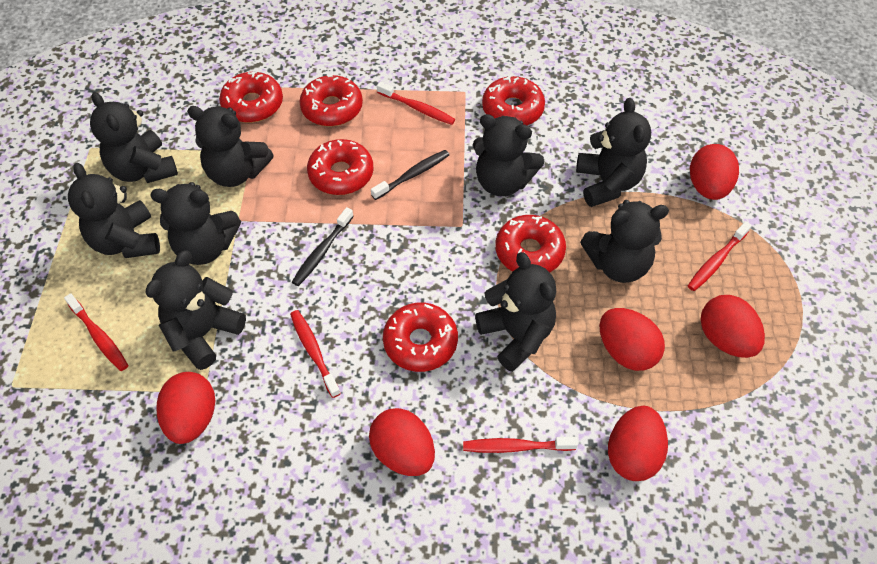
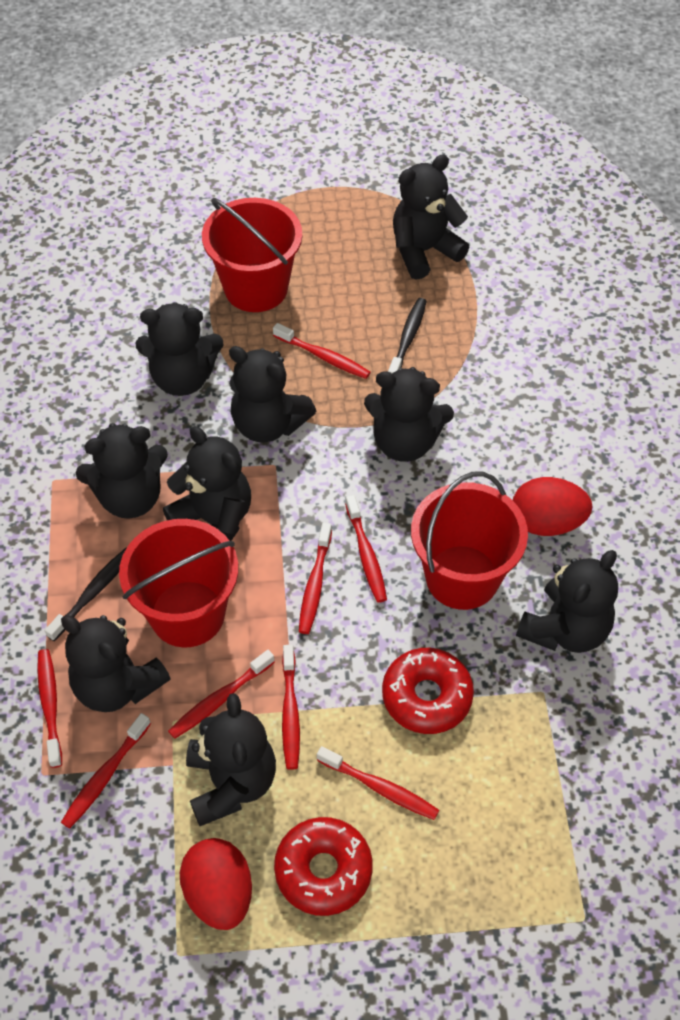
red bucket: 0 -> 3
red donut: 6 -> 2
red egg: 6 -> 2
red toothbrush: 5 -> 8

